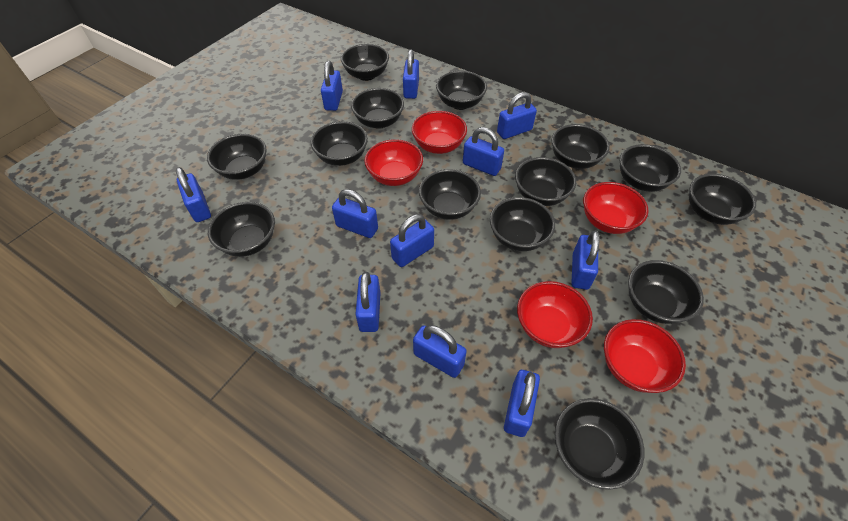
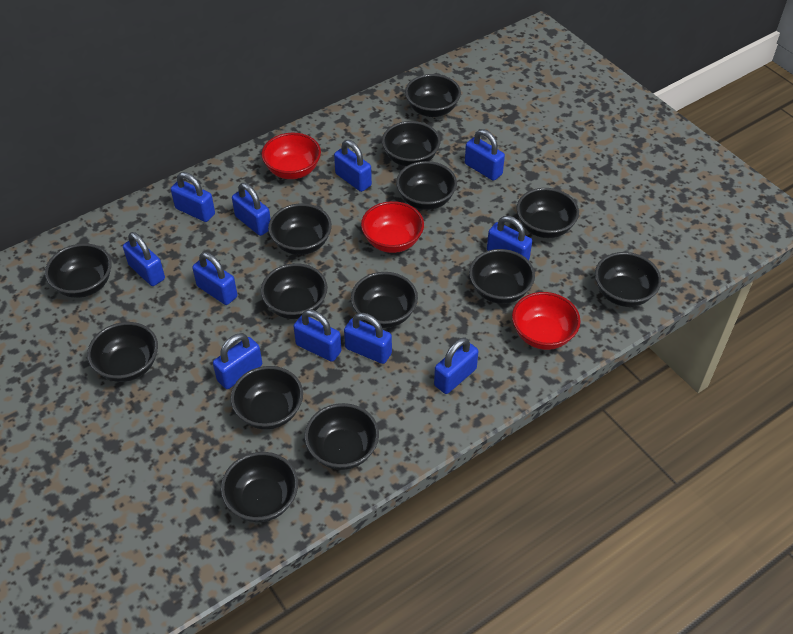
red bowl: 5 -> 3

